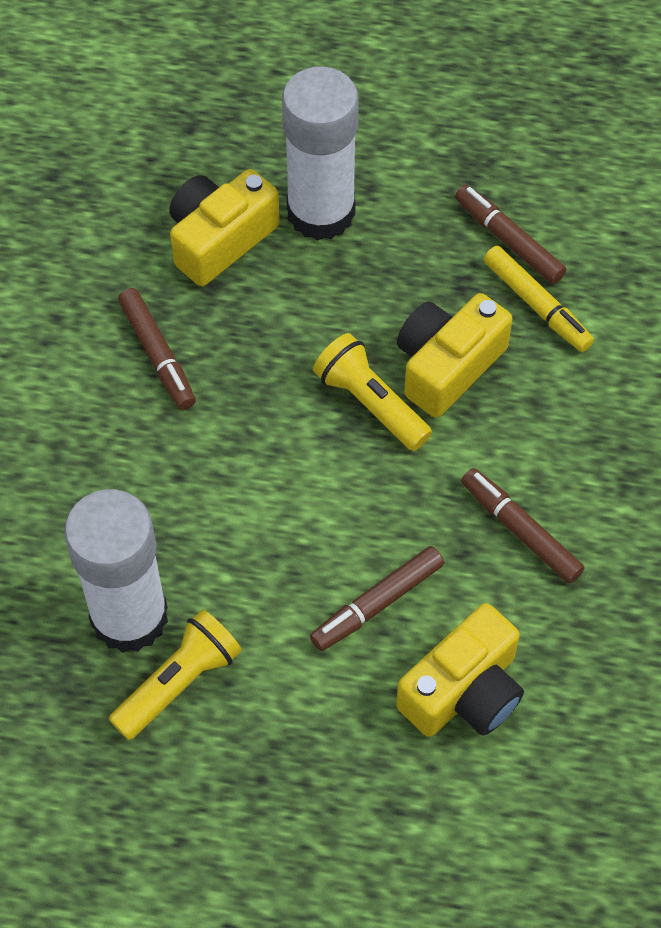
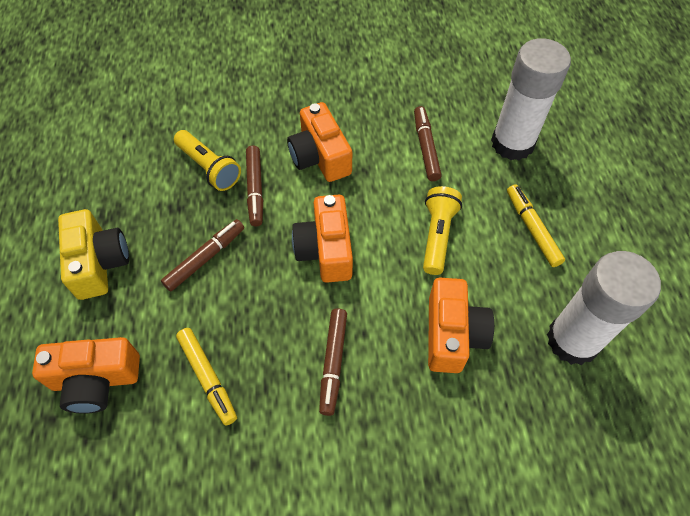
orange camera: 0 -> 4
yellow camera: 3 -> 1
yellow marker: 1 -> 2

